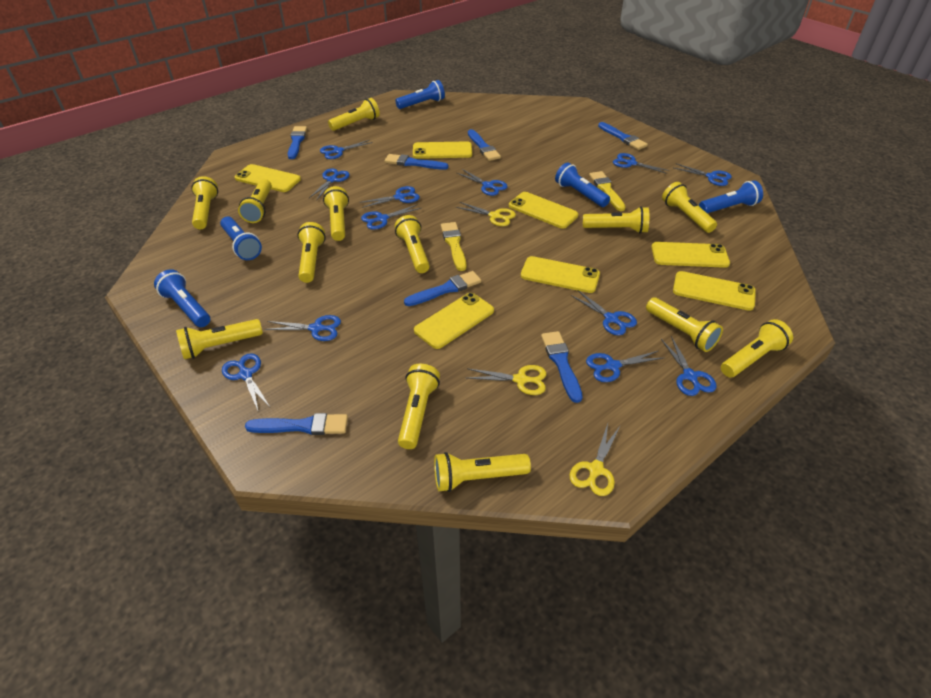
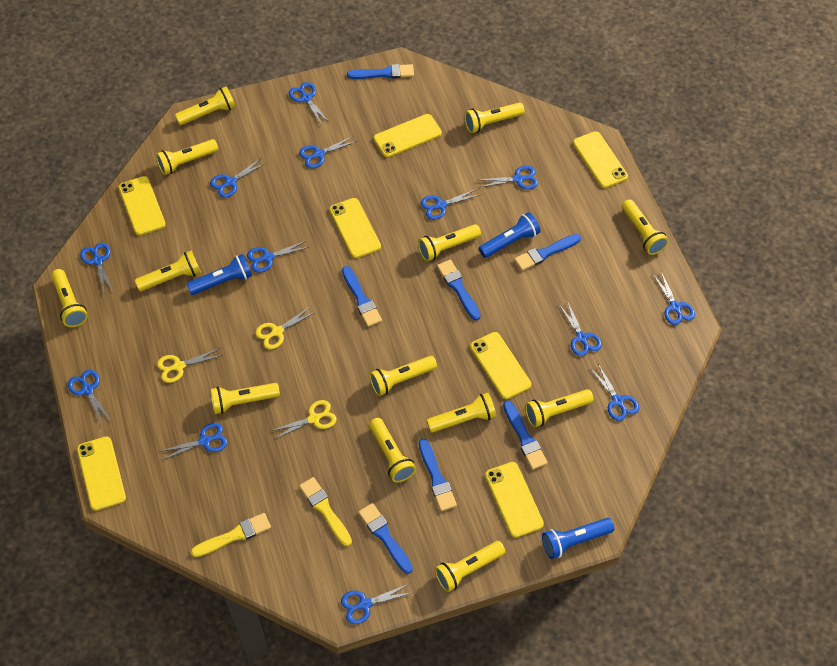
blue flashlight: 5 -> 3
blue scissors: 12 -> 13

